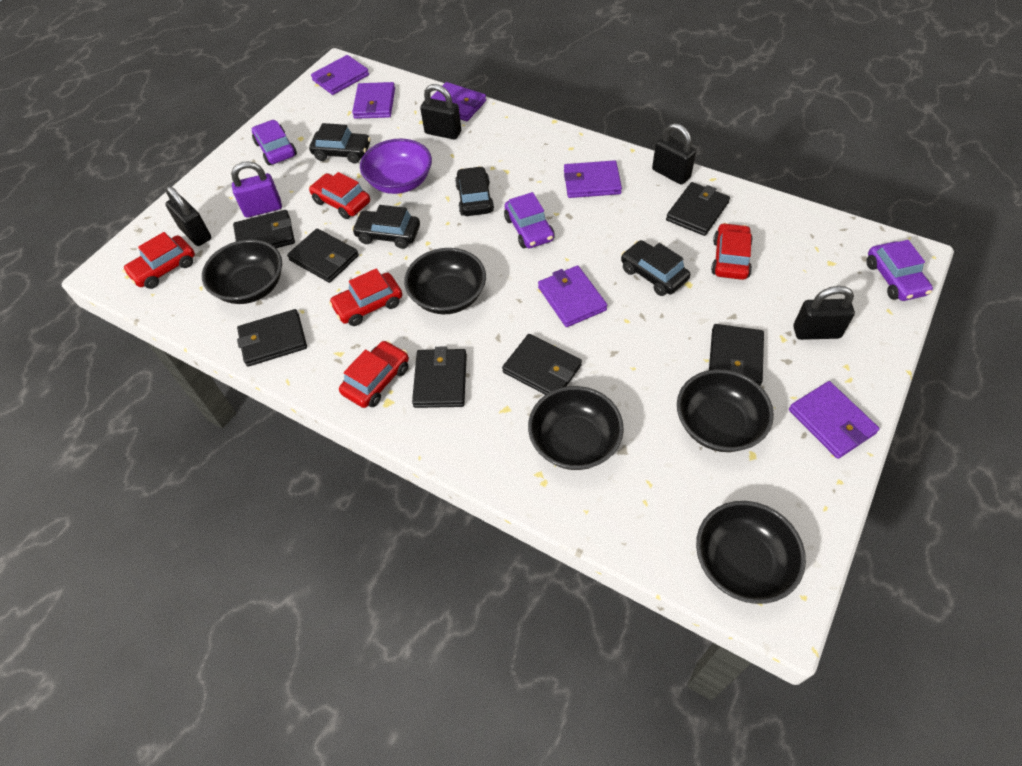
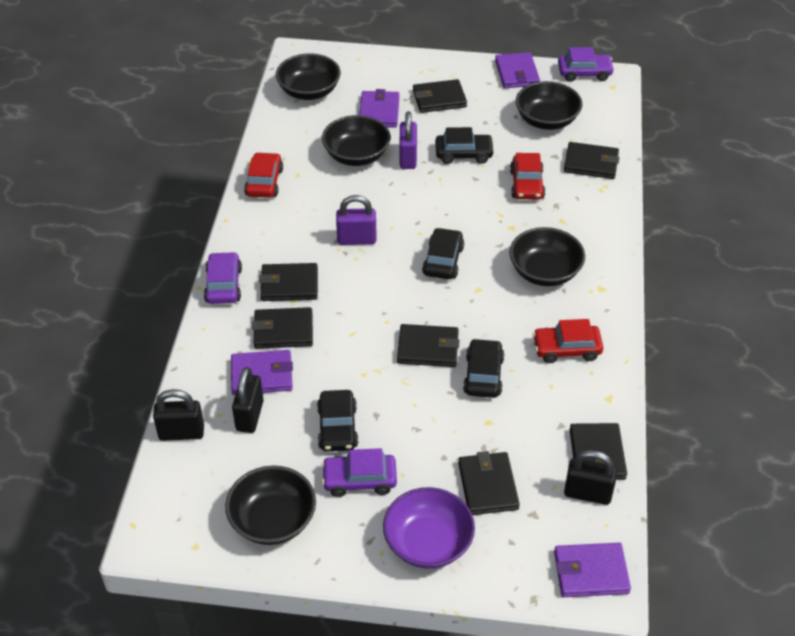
black padlock: 4 -> 3
purple padlock: 1 -> 2
purple wallet: 6 -> 4
red car: 5 -> 3

